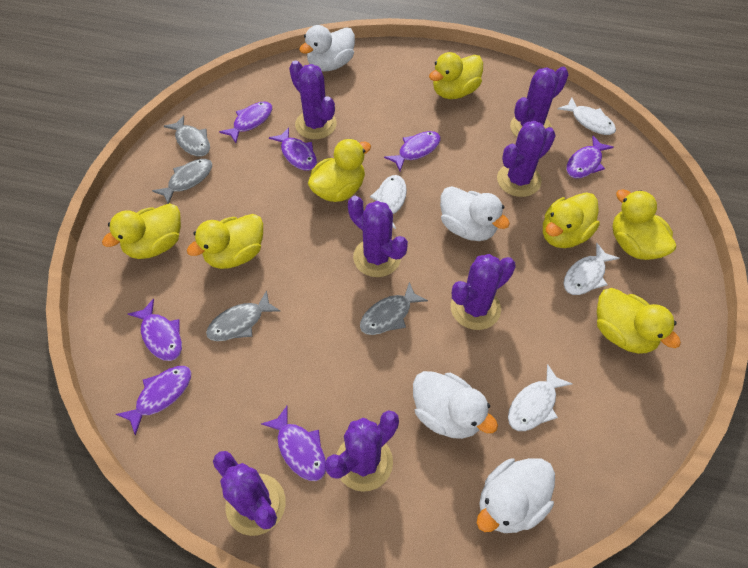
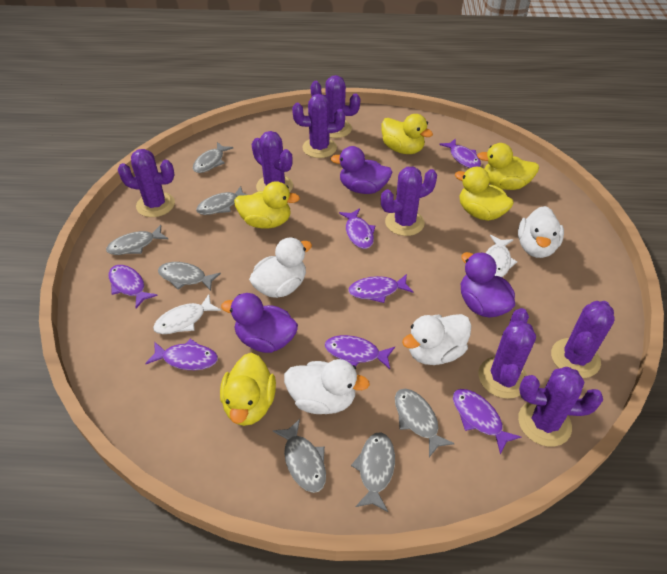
grey fish: 4 -> 7
purple cactus: 7 -> 8
purple duck: 0 -> 3
white fish: 4 -> 2
yellow duck: 7 -> 5

